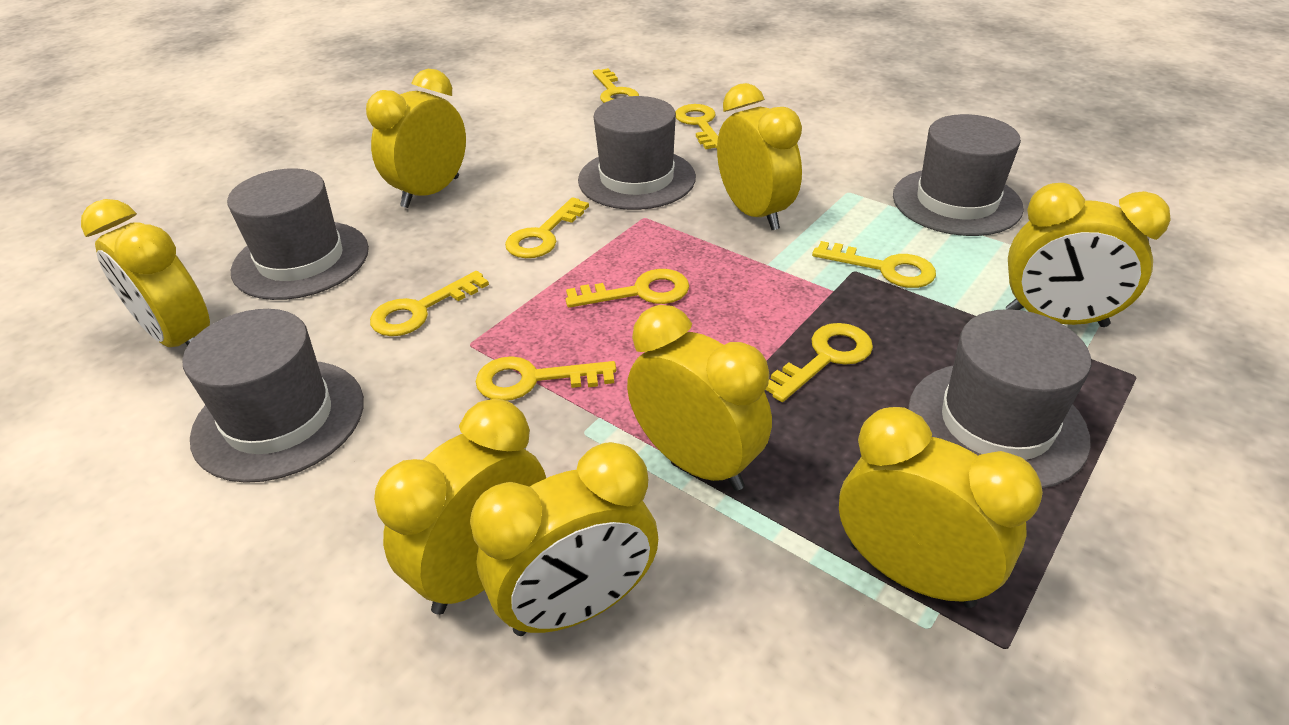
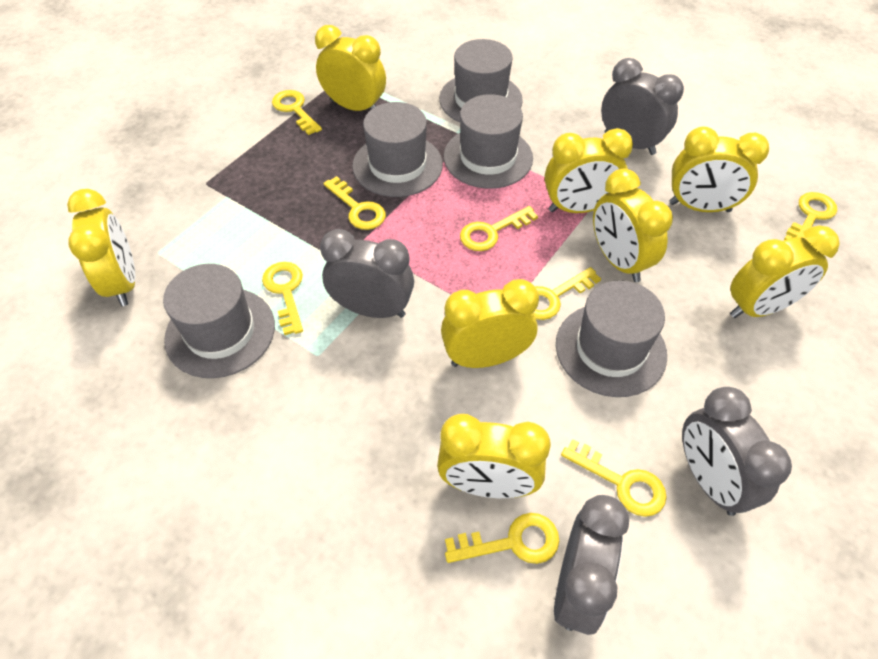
grey clock: 0 -> 4

